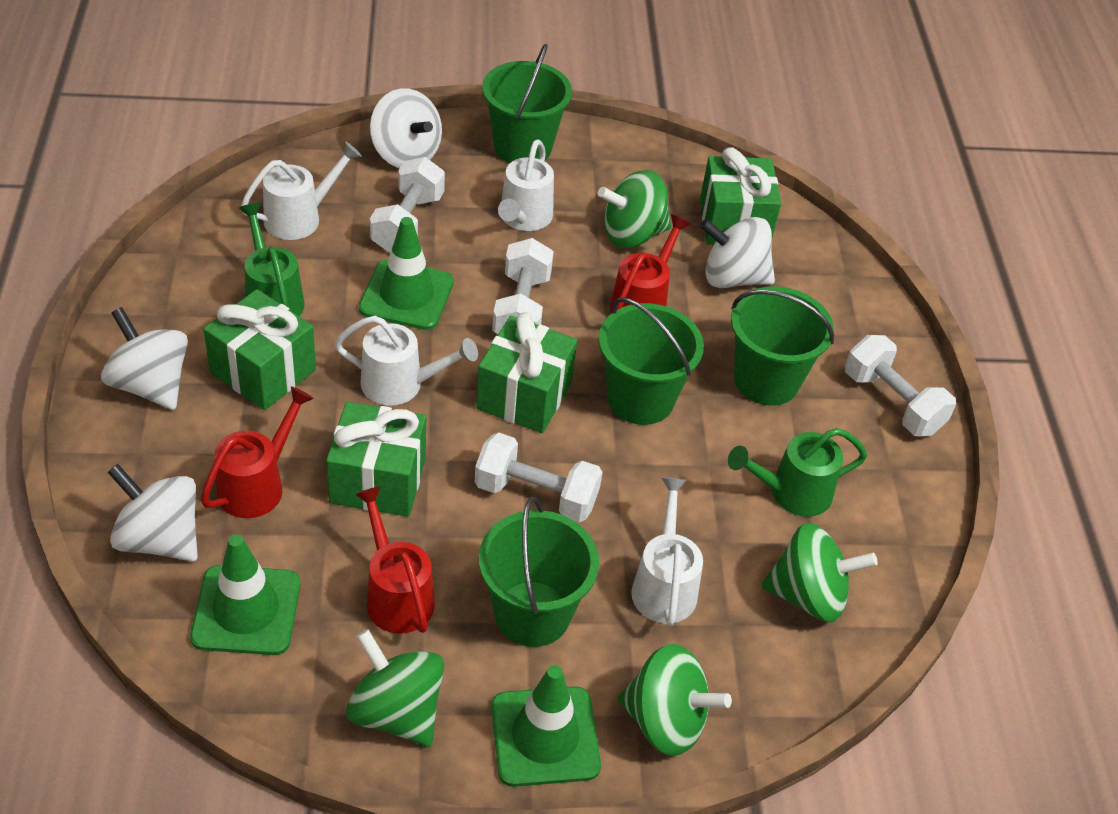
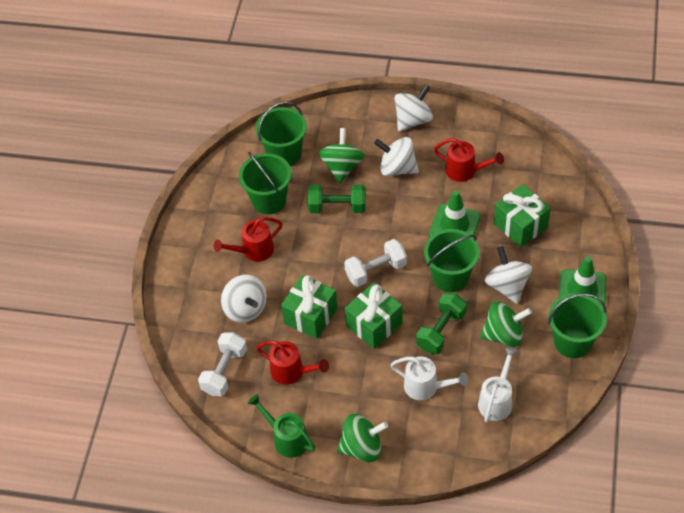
green dumbbell: 0 -> 2
green gift: 4 -> 3
green spinning top: 4 -> 3
green traffic cone: 3 -> 2
green watering can: 2 -> 1
white dumbbell: 4 -> 2
white watering can: 4 -> 2

